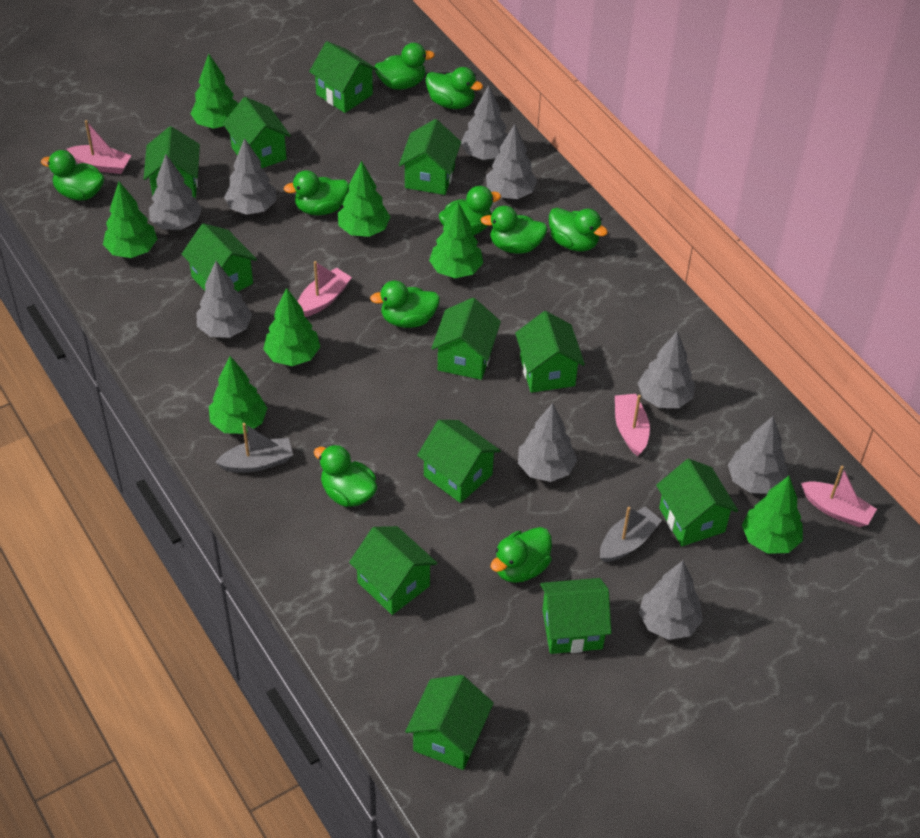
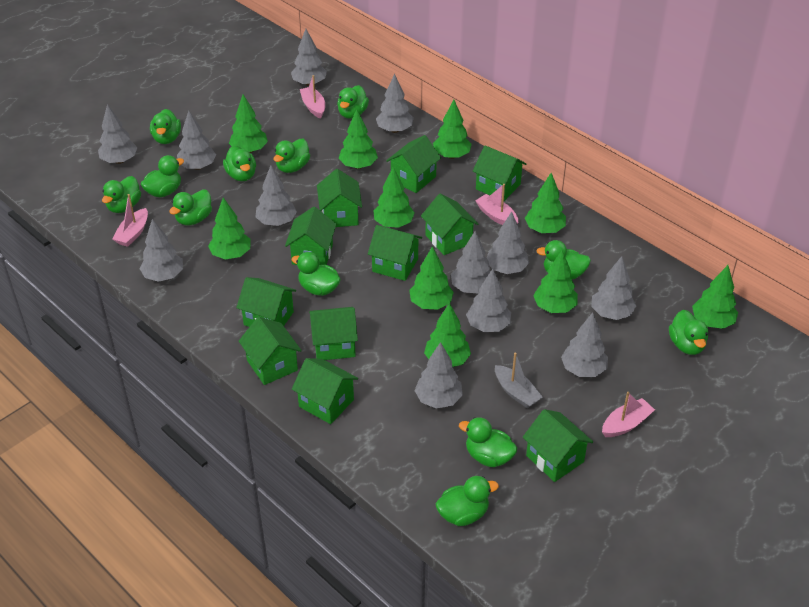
green duck: 10 -> 12
green house: 12 -> 11
green tree: 7 -> 10
grey boat: 2 -> 1
grey tree: 9 -> 12

